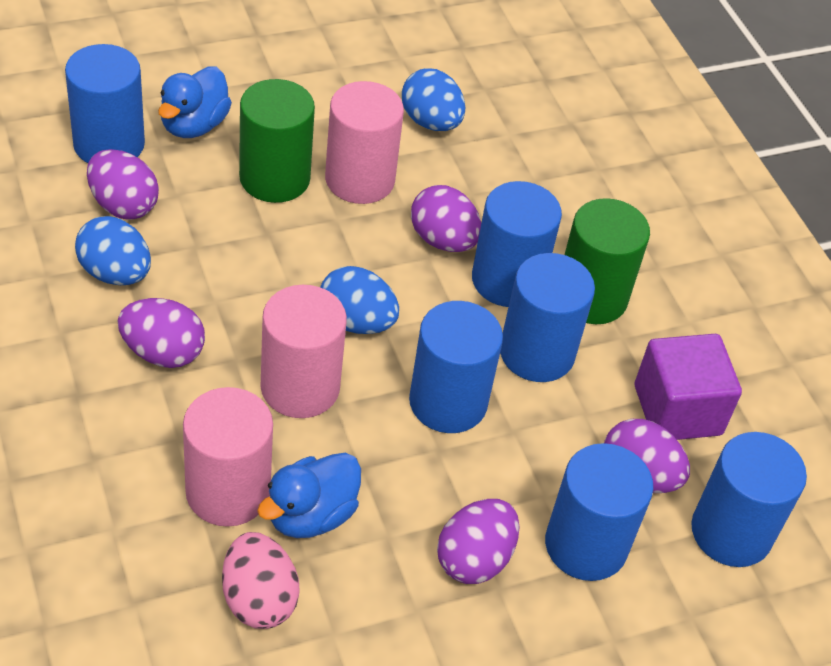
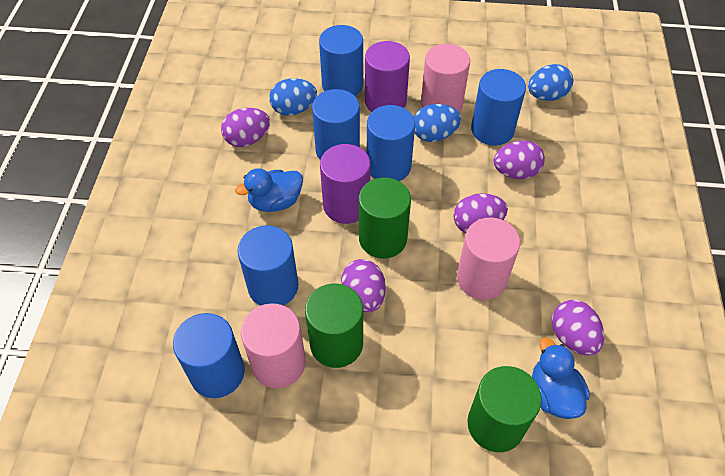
green cylinder: 2 -> 3
pink egg: 1 -> 0
purple cube: 1 -> 0
purple cylinder: 0 -> 2

